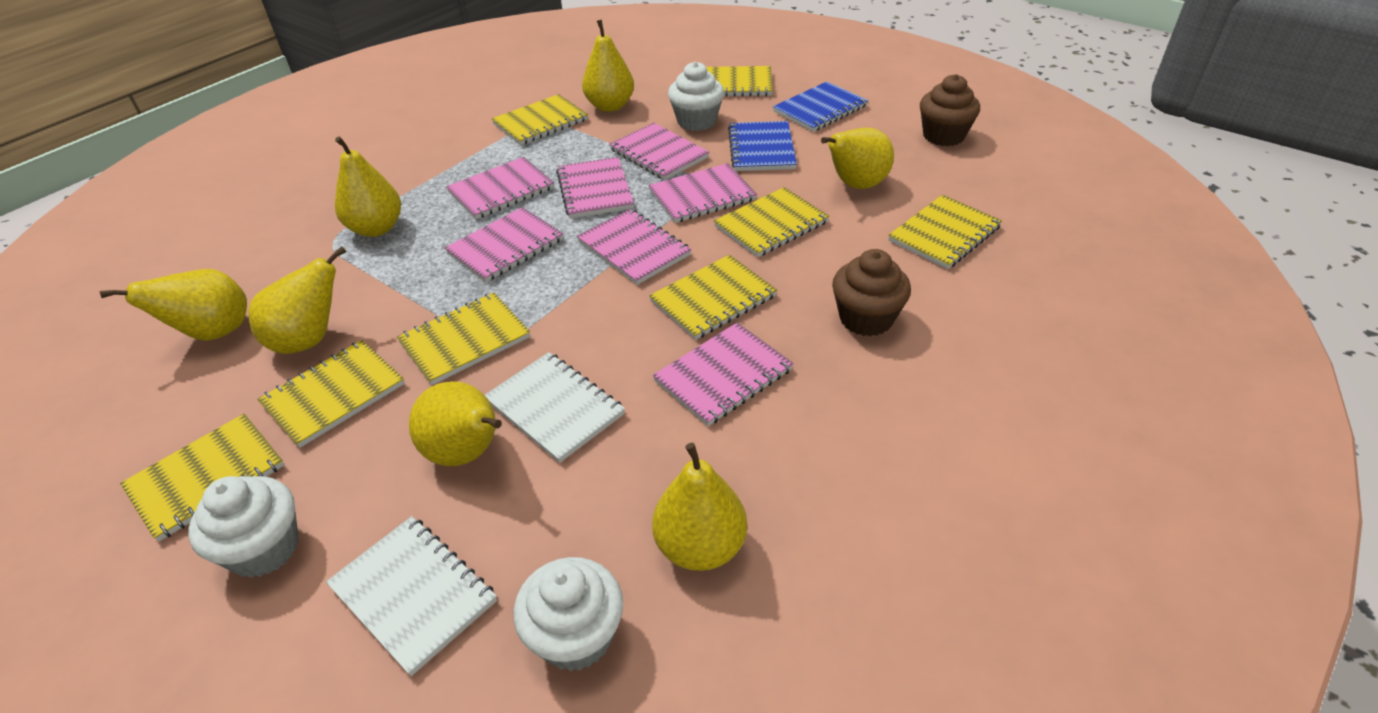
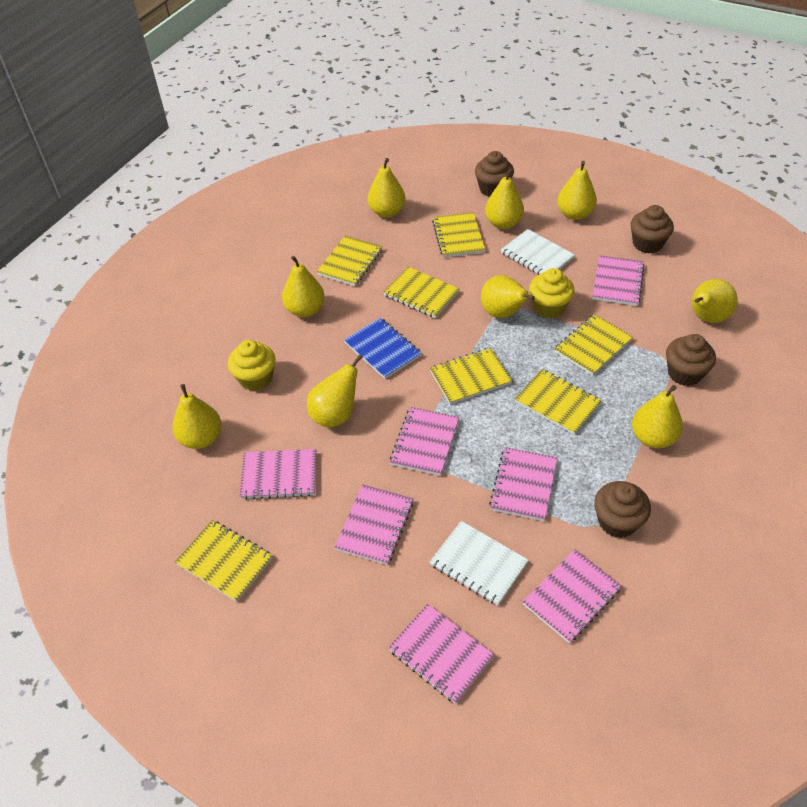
blue notebook: 2 -> 1
brown cupcake: 2 -> 4
white cupcake: 3 -> 0
yellow cupcake: 0 -> 2
yellow notebook: 8 -> 7
yellow pear: 7 -> 9

